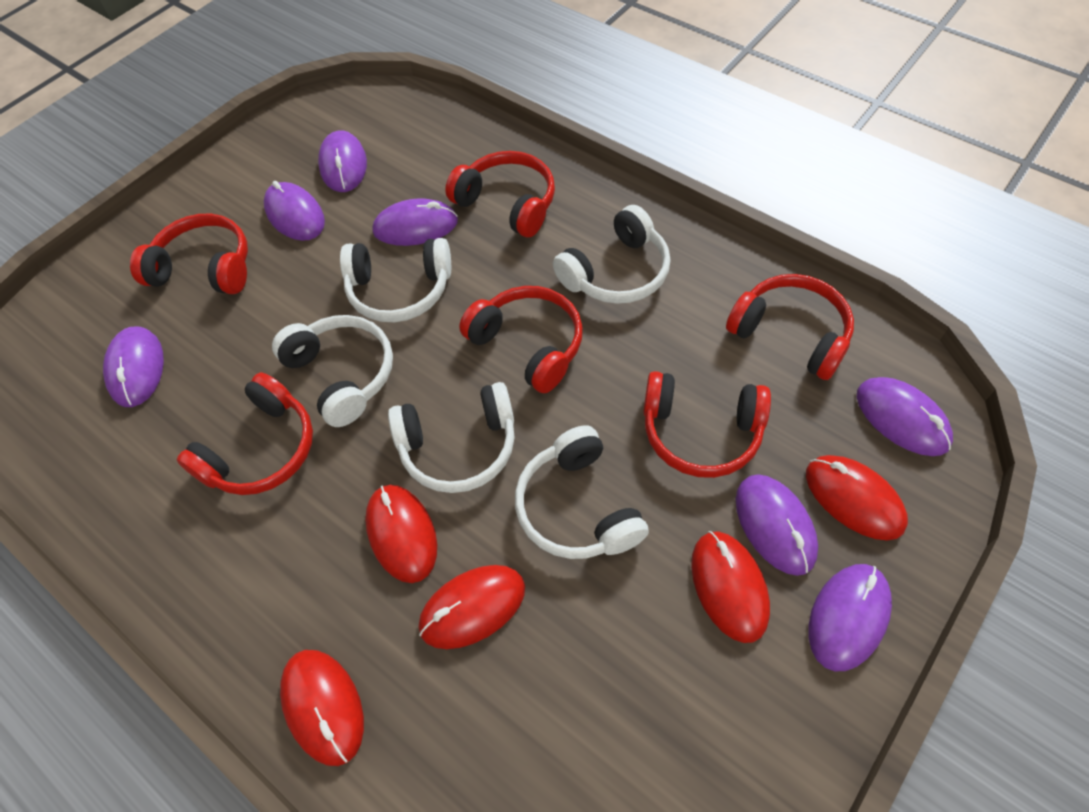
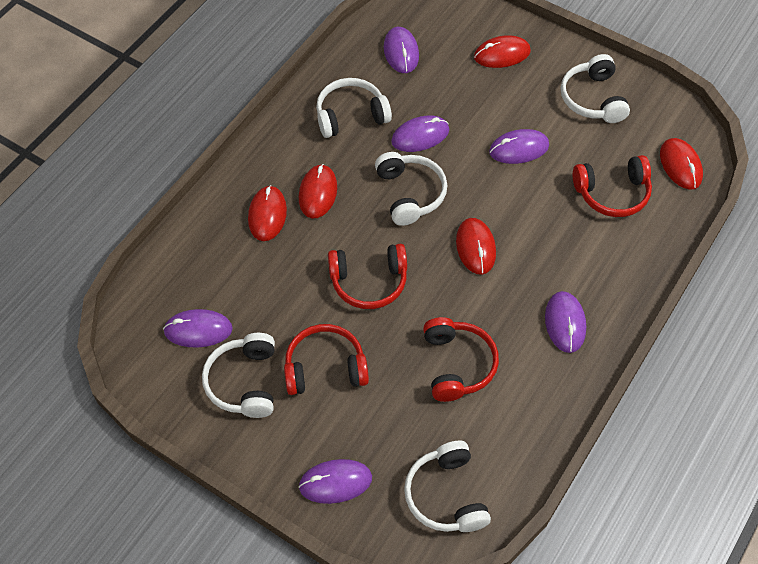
purple mouse: 7 -> 6
red headphones: 6 -> 4

